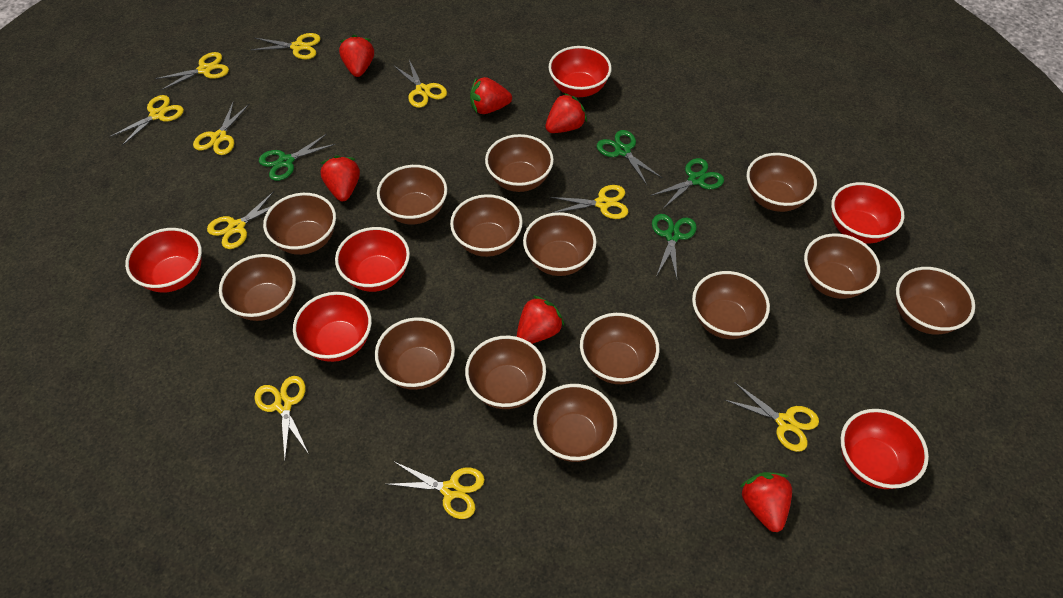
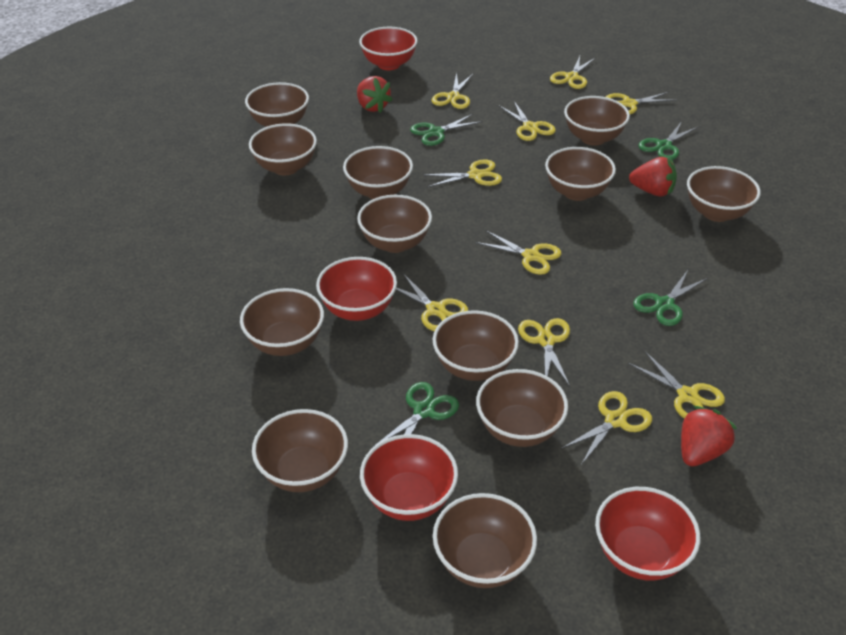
brown bowl: 14 -> 12
red bowl: 6 -> 4
red strawberry: 6 -> 3

